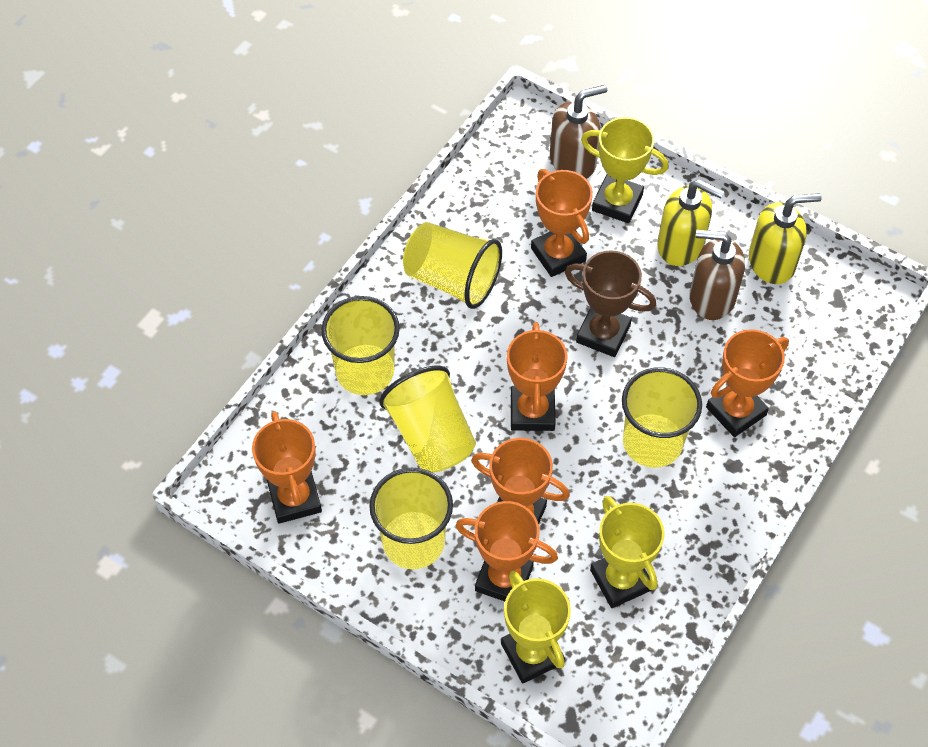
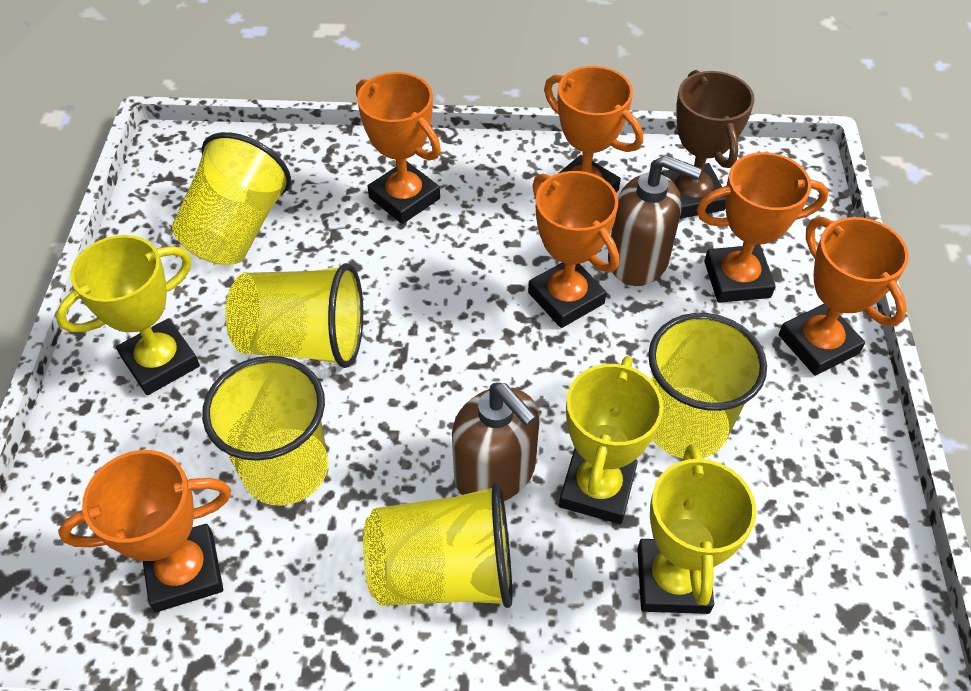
yellow soap dispenser: 2 -> 0

